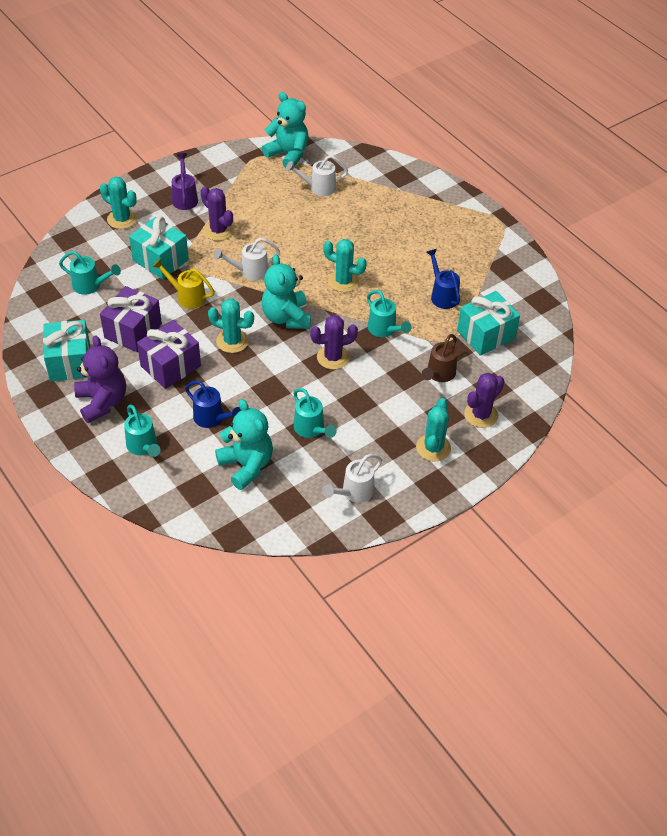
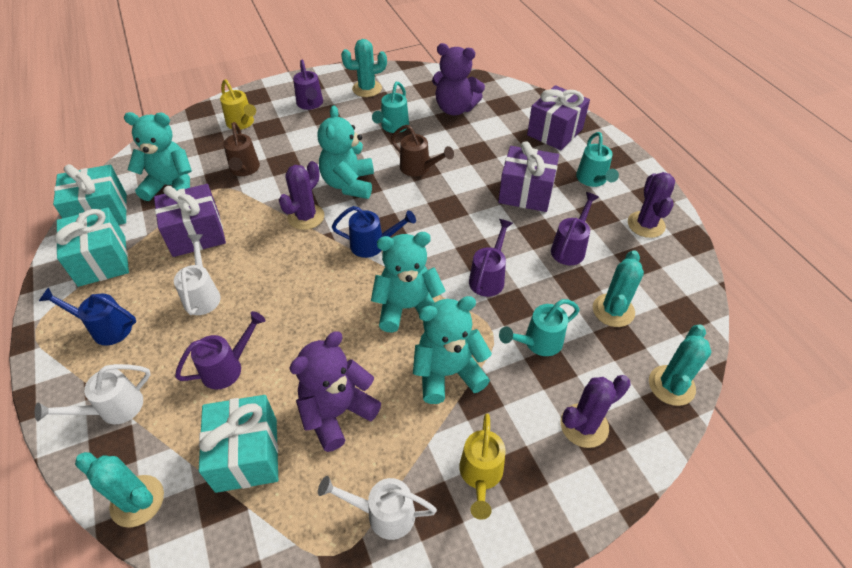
brown watering can: 1 -> 2
purple gift: 2 -> 3
purple teddy bear: 1 -> 2
purple watering can: 1 -> 4
turquoise teddy bear: 3 -> 4
turquoise watering can: 4 -> 3
yellow watering can: 1 -> 2

